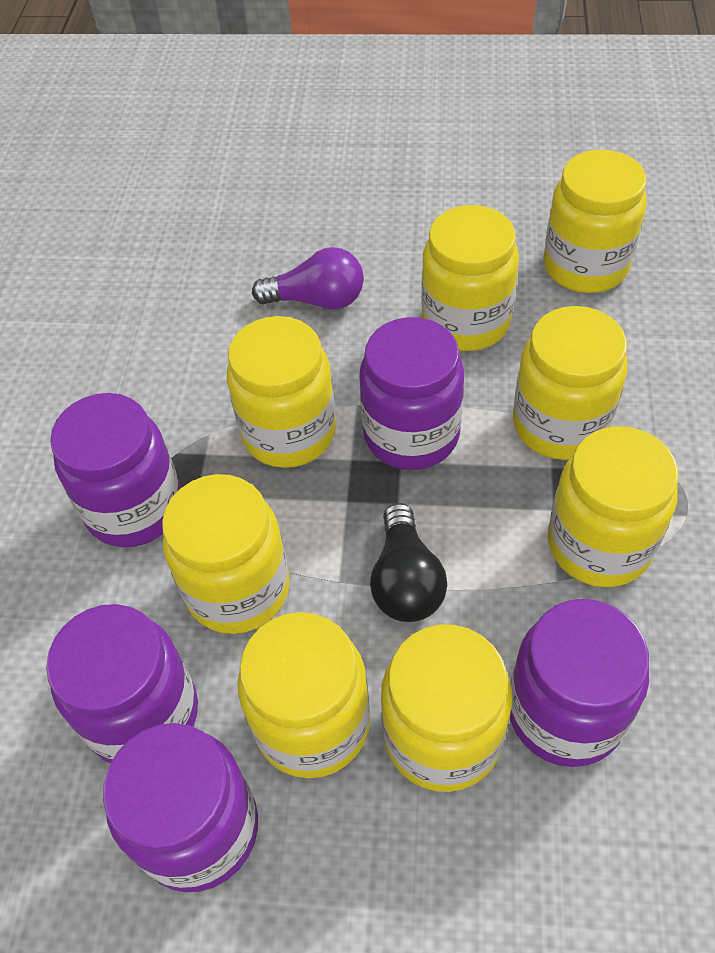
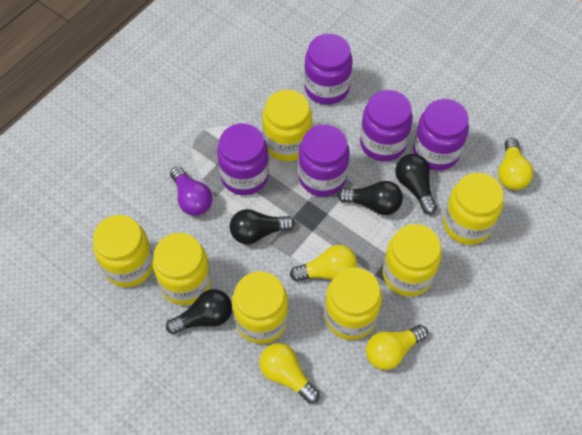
black light bulb: 1 -> 4
yellow jar: 8 -> 7
yellow light bulb: 0 -> 4

